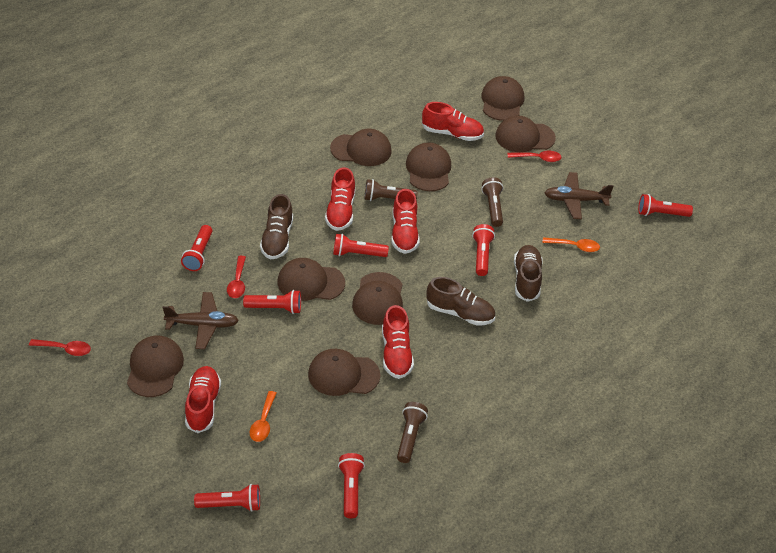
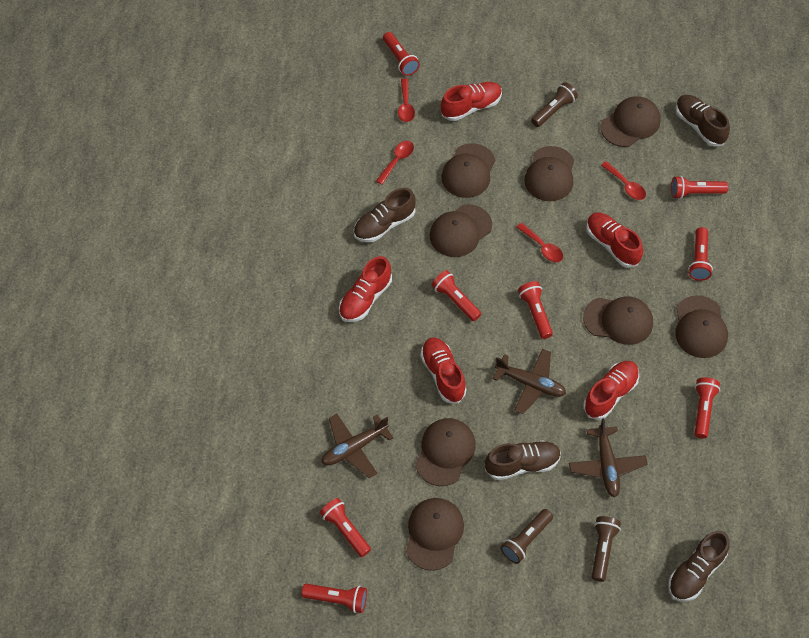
brown plane: 2 -> 3
brown shoe: 3 -> 4
orange spoon: 2 -> 0
red flashlight: 7 -> 8
red spoon: 3 -> 4

